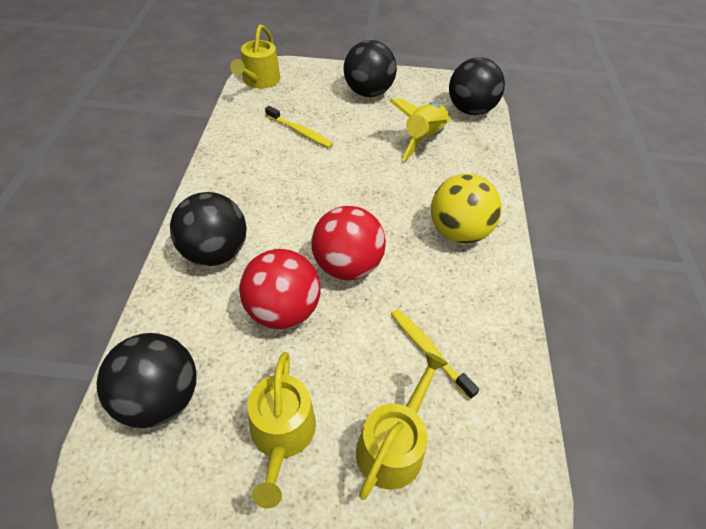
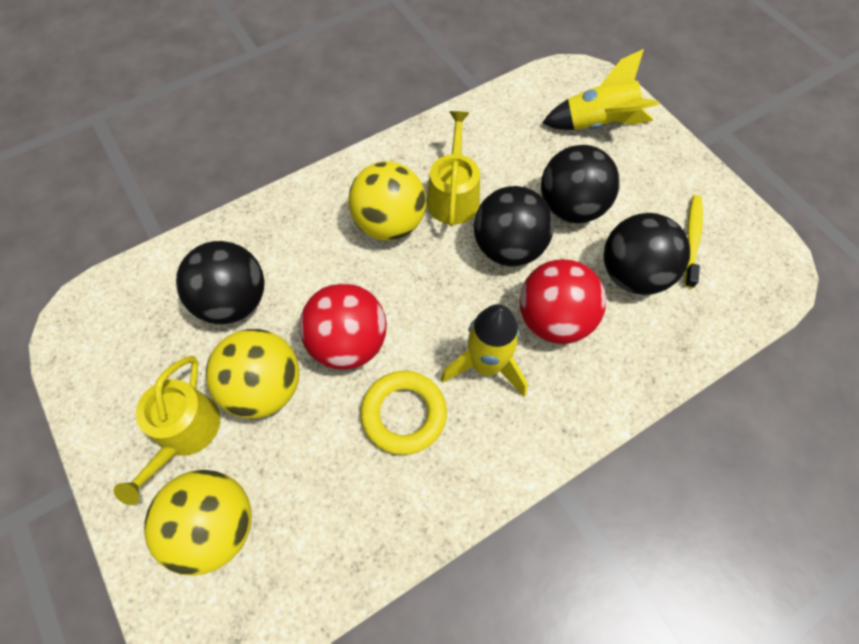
yellow ball: 1 -> 3
yellow ring: 0 -> 1
yellow rocket: 1 -> 2
yellow toothbrush: 2 -> 1
yellow watering can: 3 -> 2

